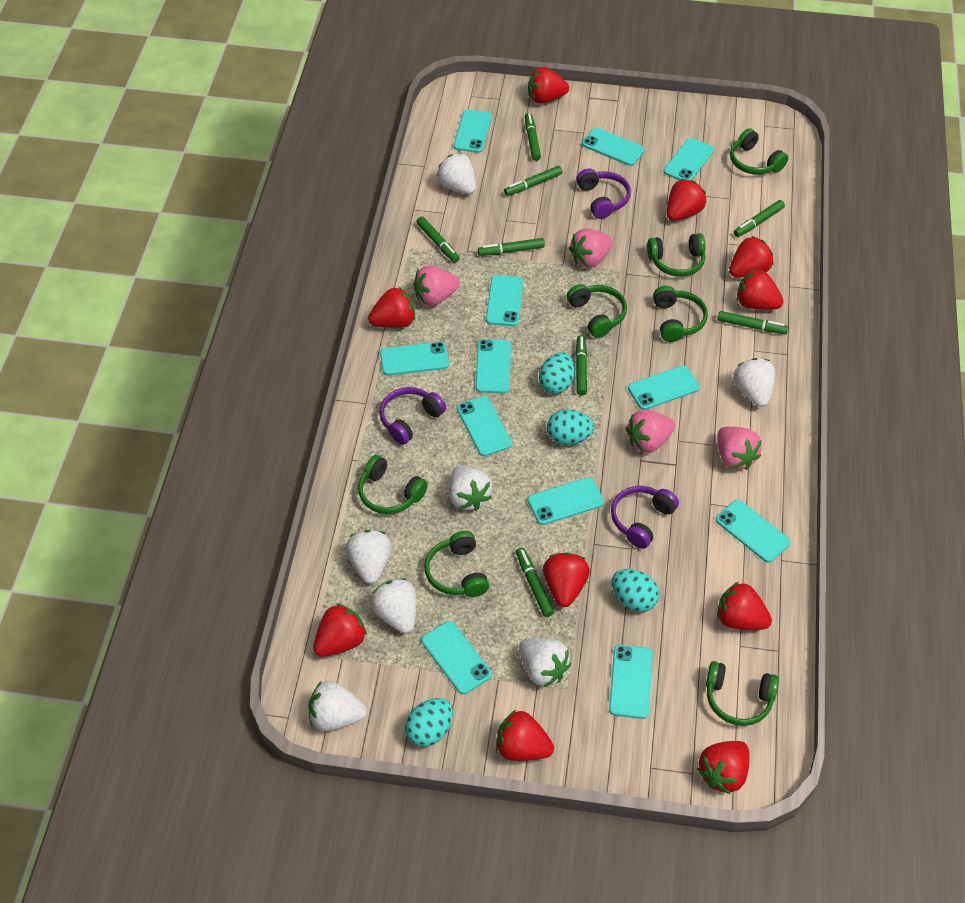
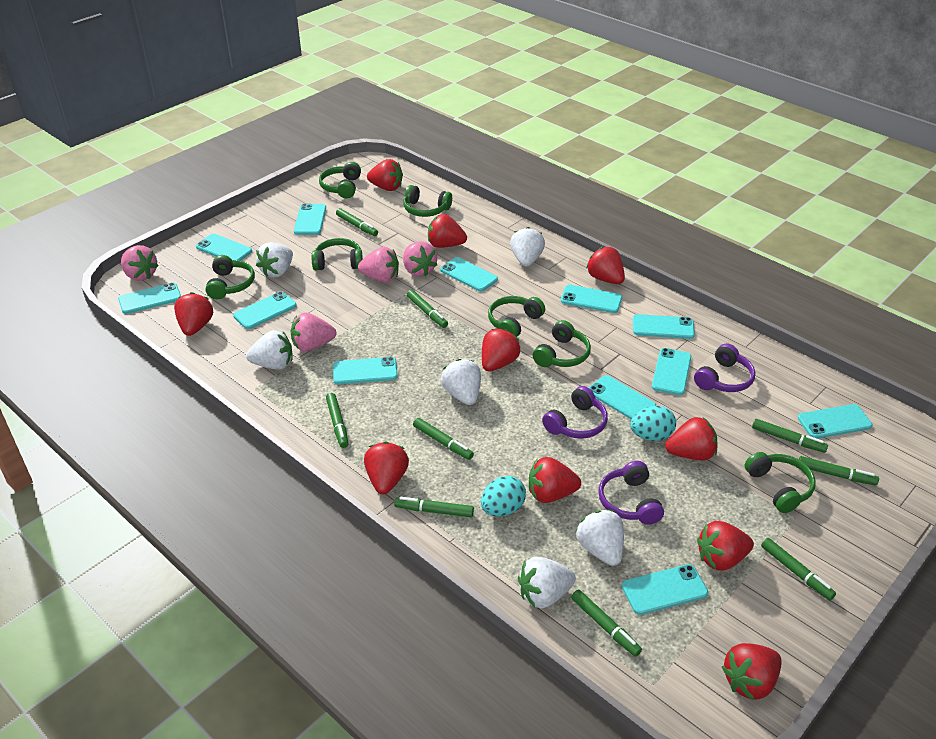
green marker: 8 -> 9
turquoise egg: 4 -> 2
white strawberry: 7 -> 6

